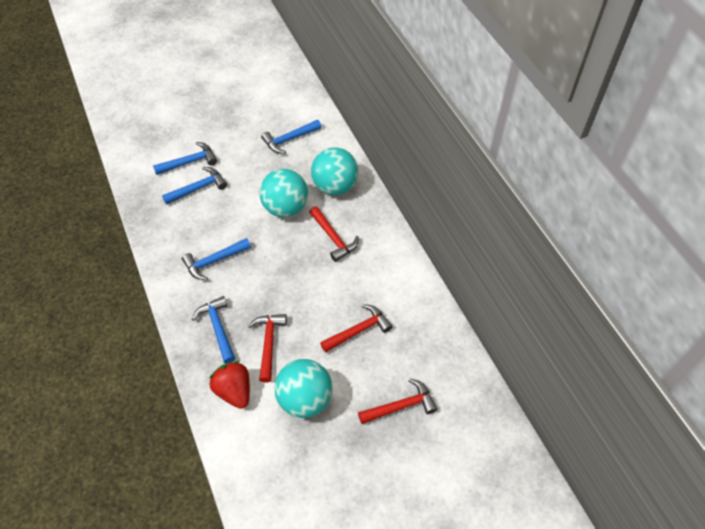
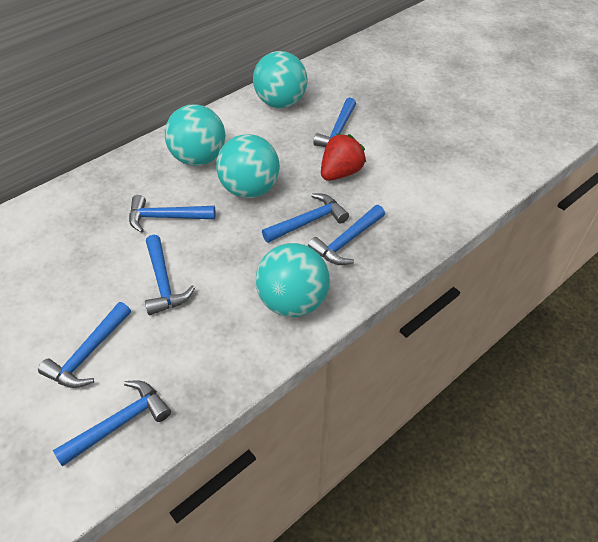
blue hammer: 5 -> 7
red hammer: 4 -> 0
turquoise ball: 3 -> 4

